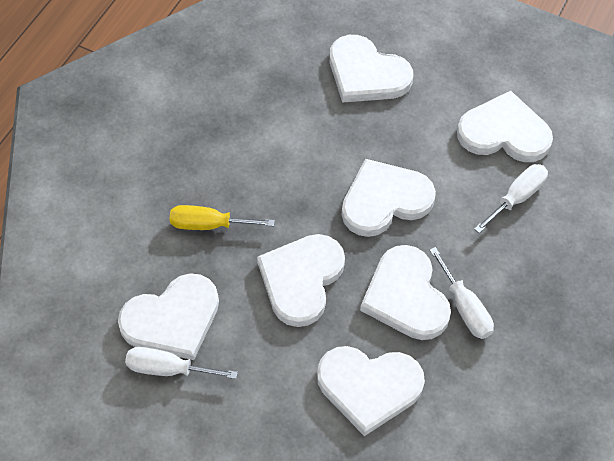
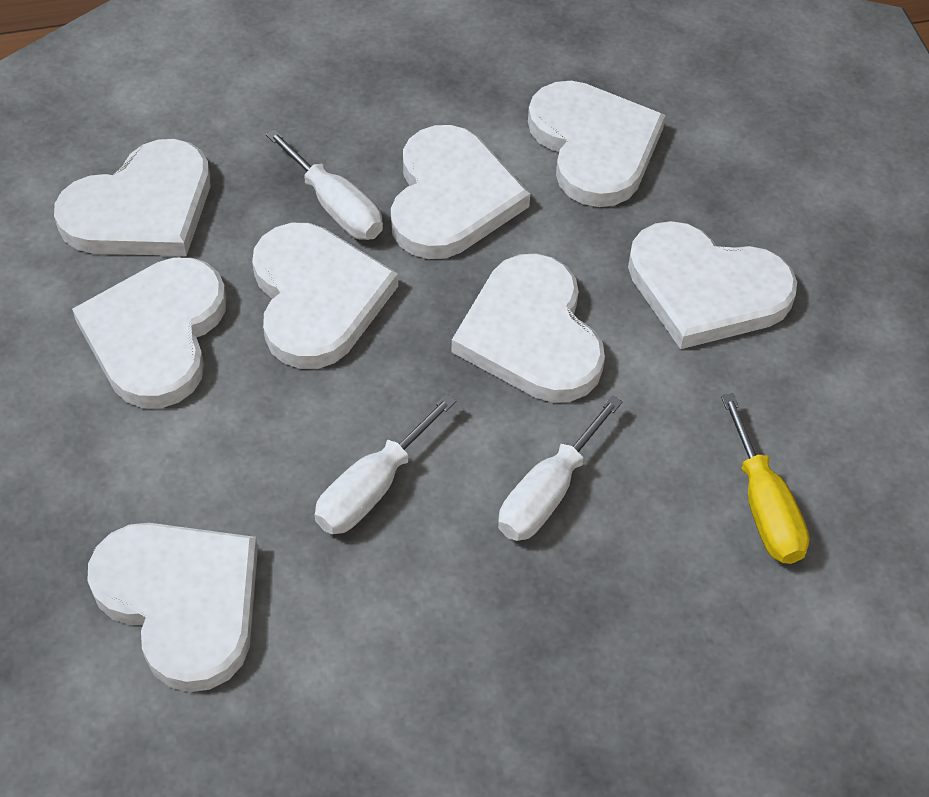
white heart: 7 -> 8

